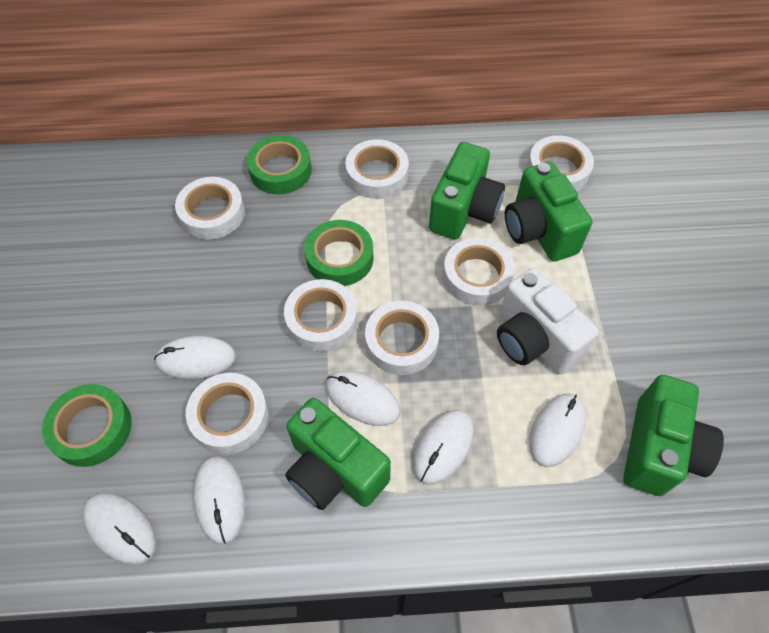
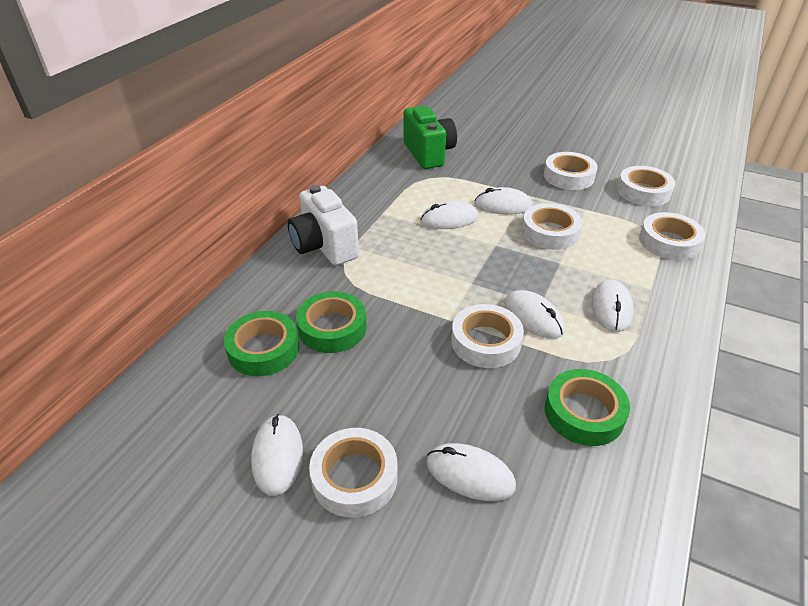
green camera: 4 -> 1
white tape: 7 -> 6

